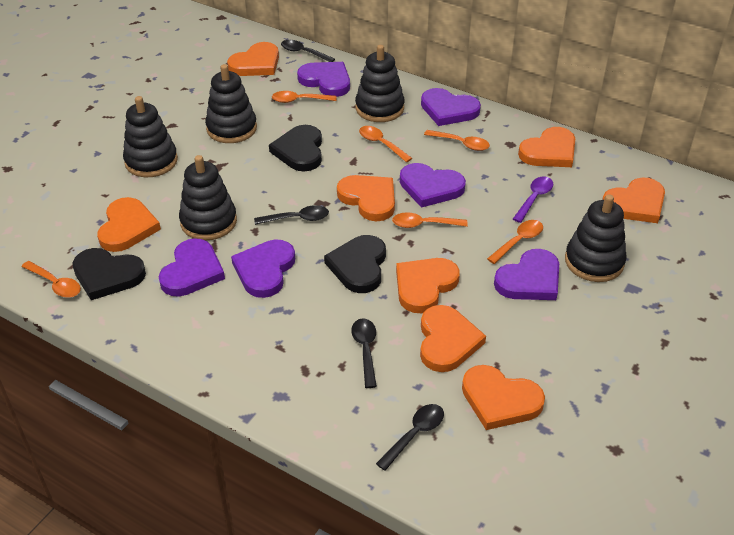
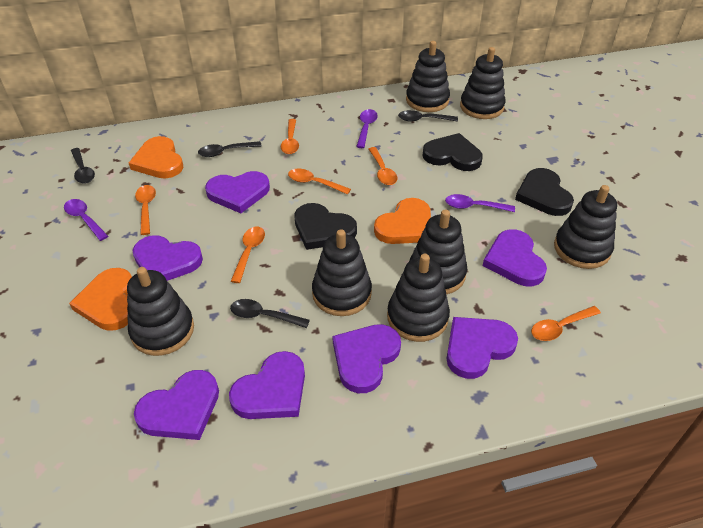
black stacking toy: 5 -> 7
orange heart: 8 -> 3
purple heart: 6 -> 7
purple spoon: 1 -> 3

